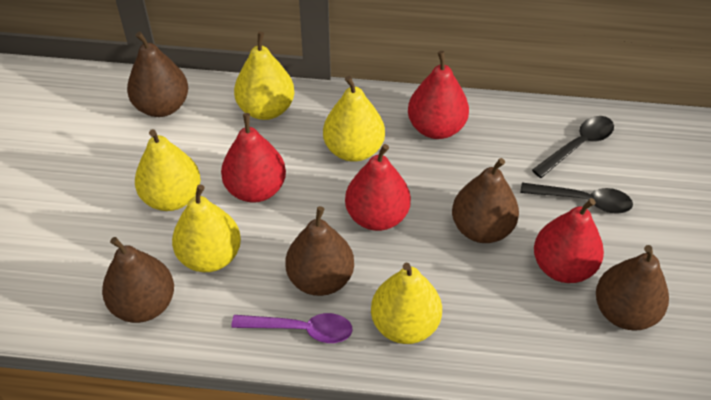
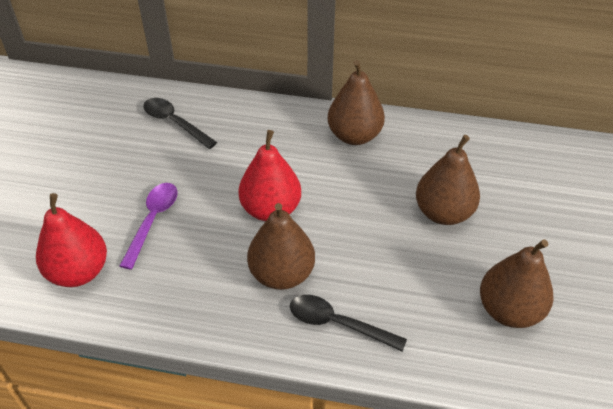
brown pear: 5 -> 4
red pear: 4 -> 2
yellow pear: 5 -> 0

